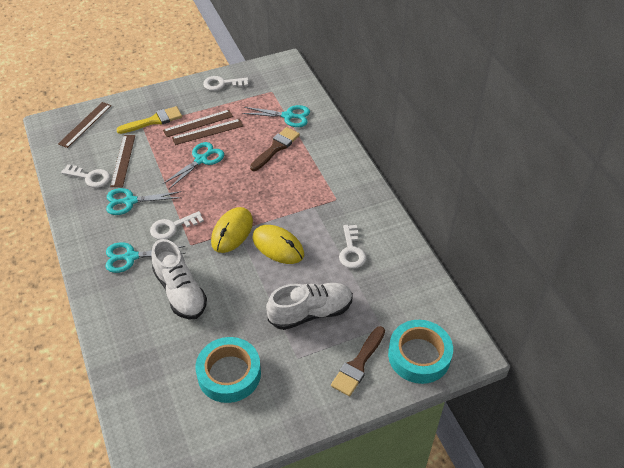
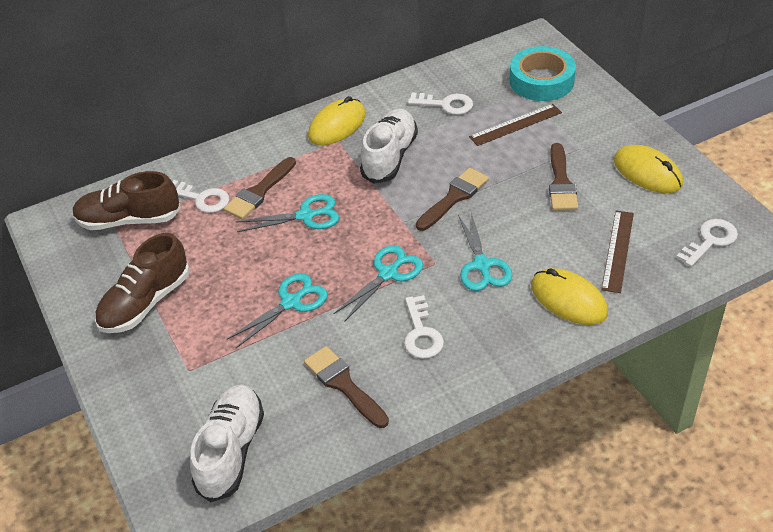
brown brush: 2 -> 4
brown ruler: 4 -> 2
brown shoe: 0 -> 2
turquoise tape: 2 -> 1
yellow brush: 1 -> 0
yellow mouse: 2 -> 3

